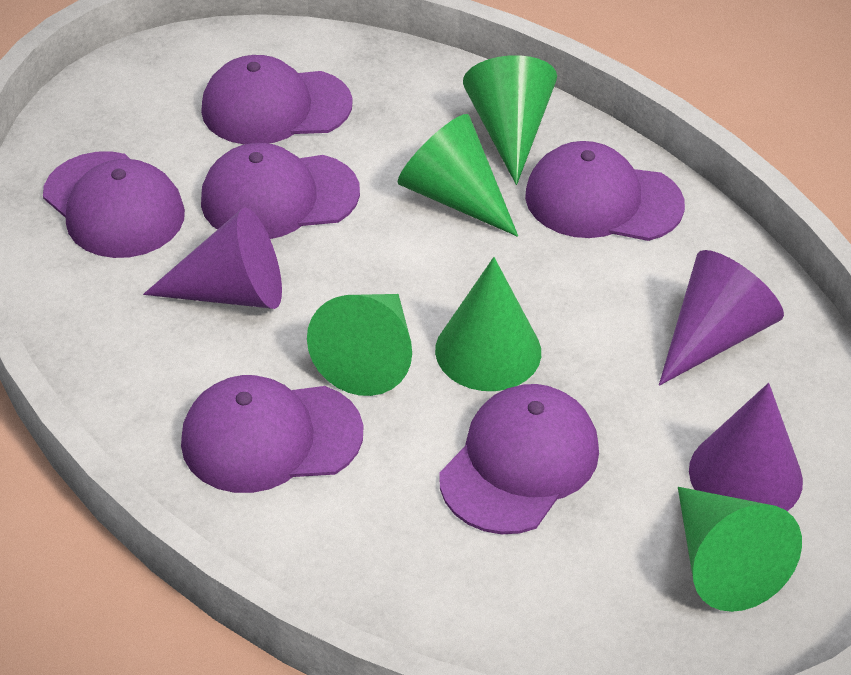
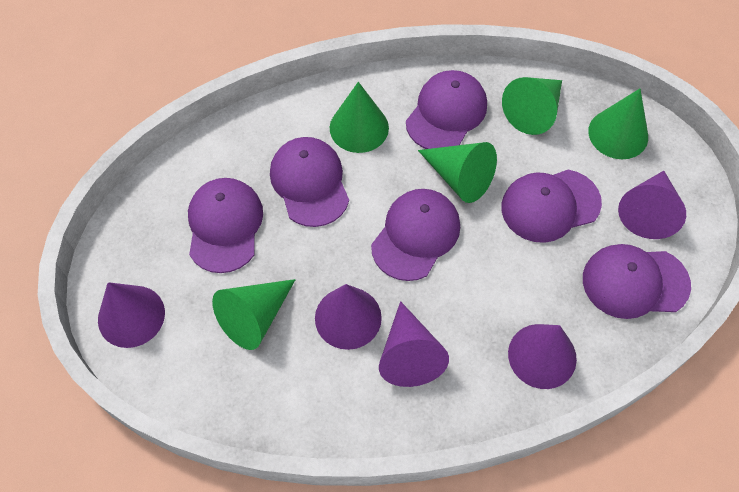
purple cone: 3 -> 5

